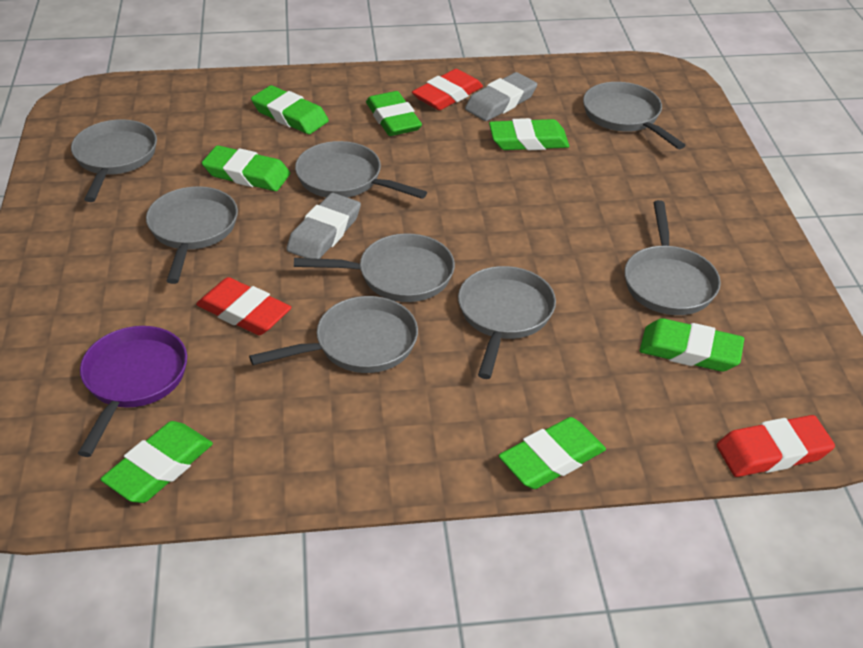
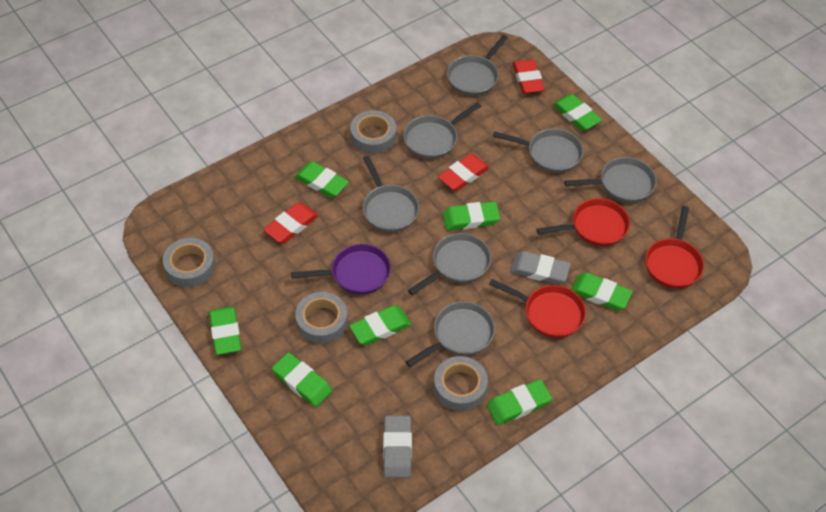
green eraser: 7 -> 8
grey pan: 8 -> 7
grey tape: 0 -> 4
red pan: 0 -> 3

